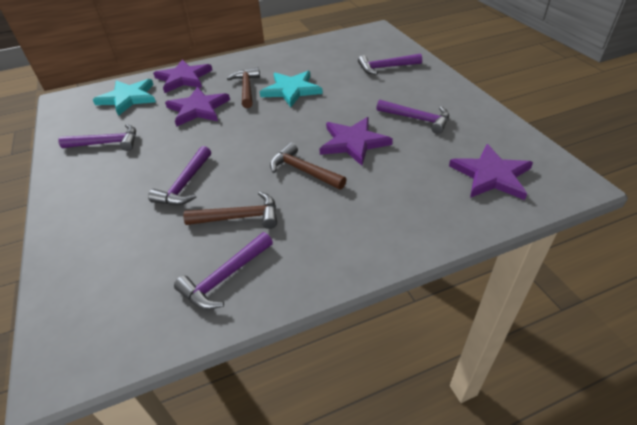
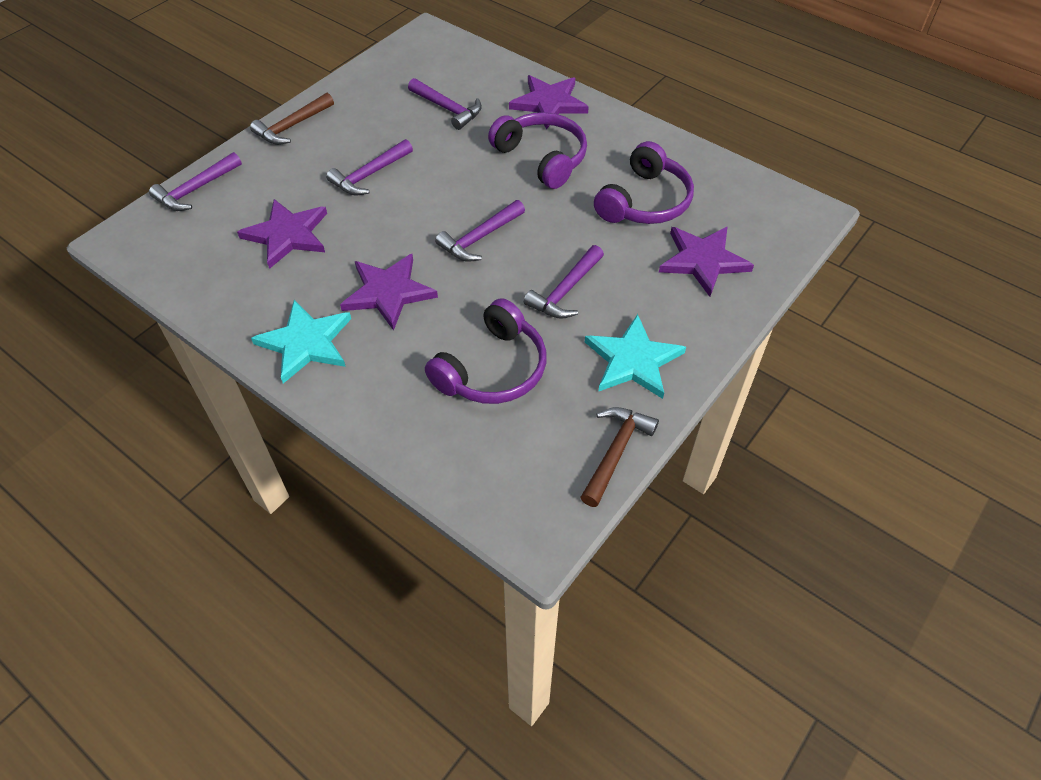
brown hammer: 3 -> 2
purple headphones: 0 -> 3

